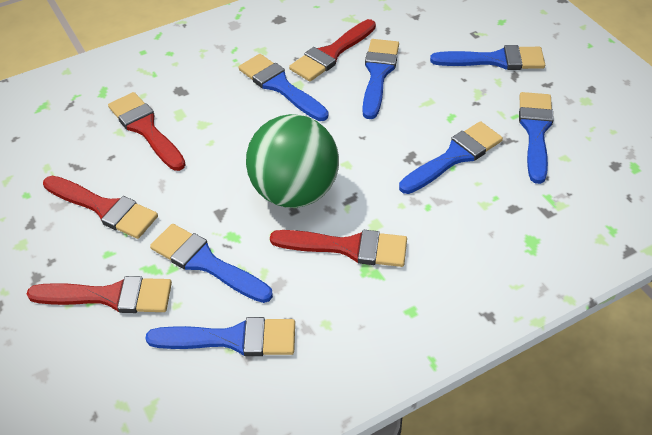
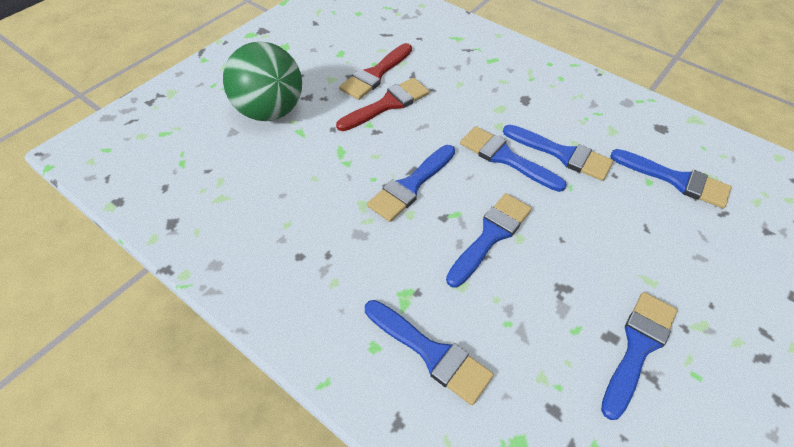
red brush: 5 -> 2

